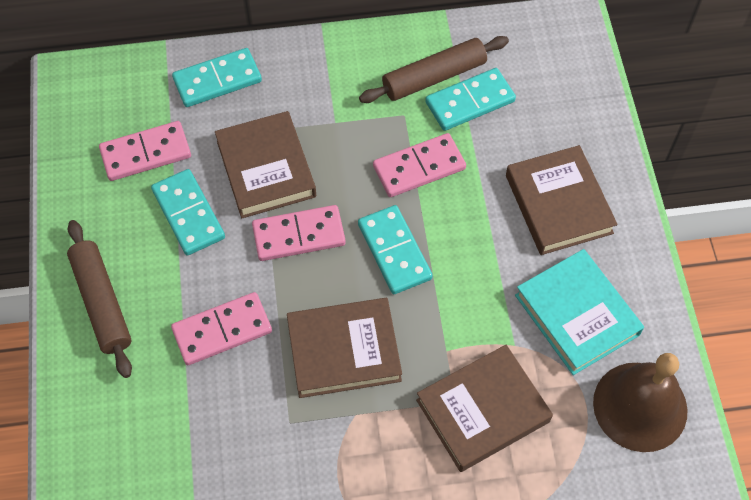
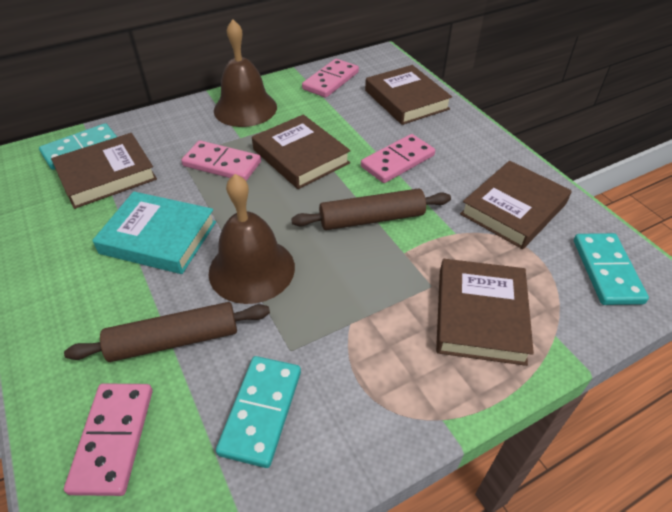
brown bell: 1 -> 2
brown book: 4 -> 5
turquoise domino: 4 -> 3

